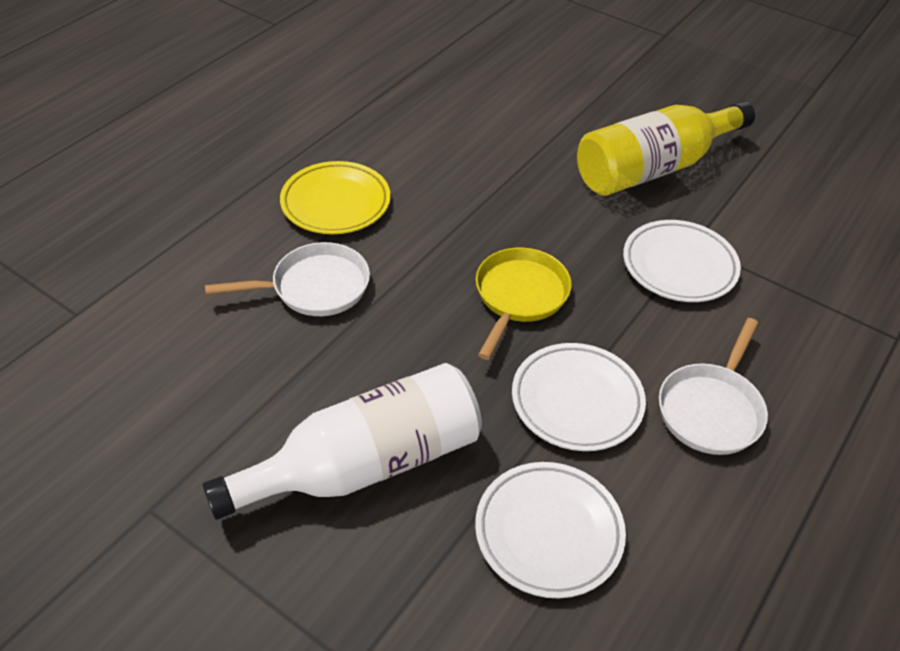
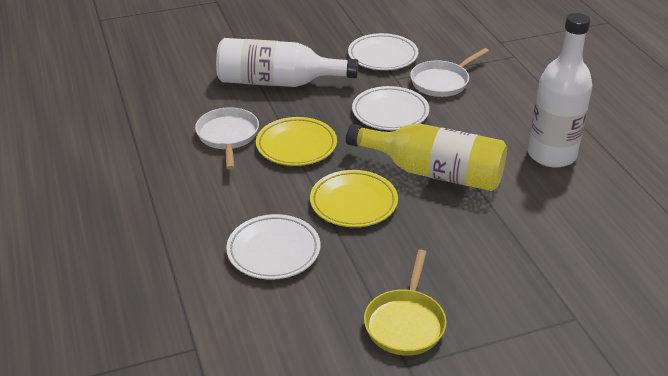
white bottle: 1 -> 2
yellow plate: 1 -> 2

